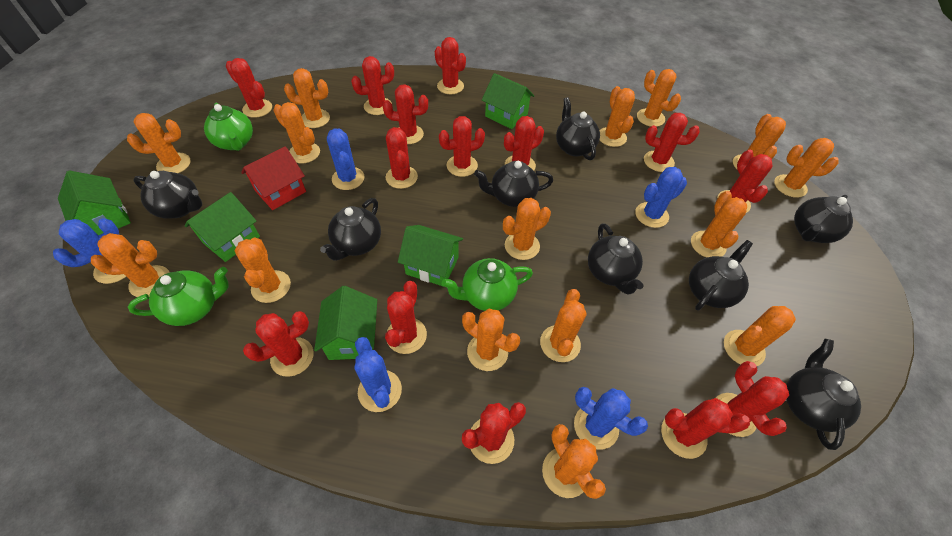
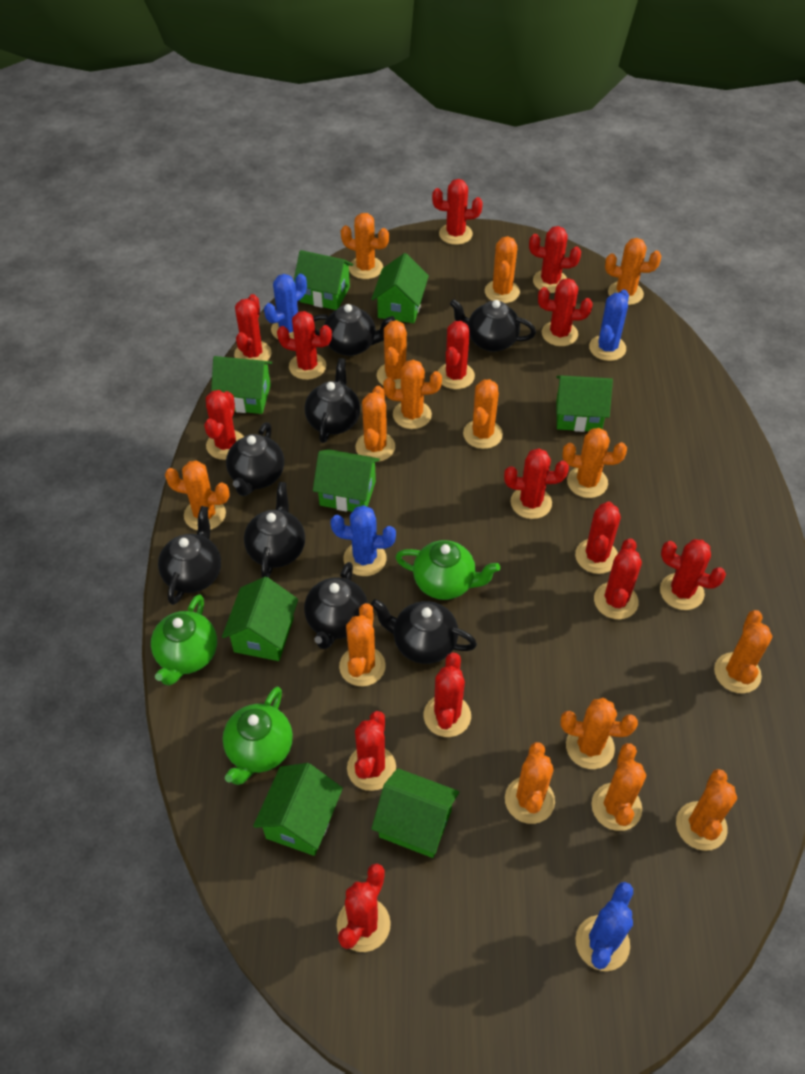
blue cactus: 5 -> 4
green house: 5 -> 8
red house: 1 -> 0

